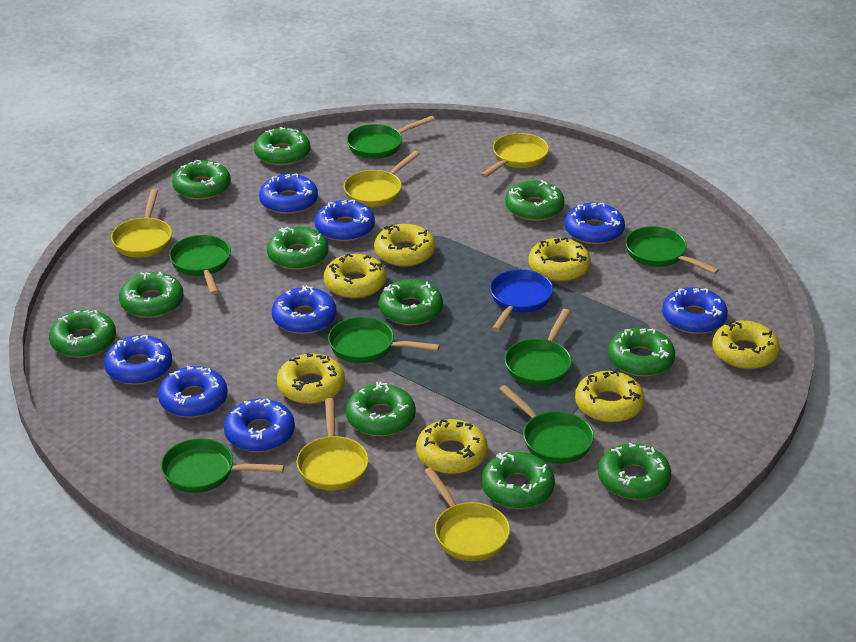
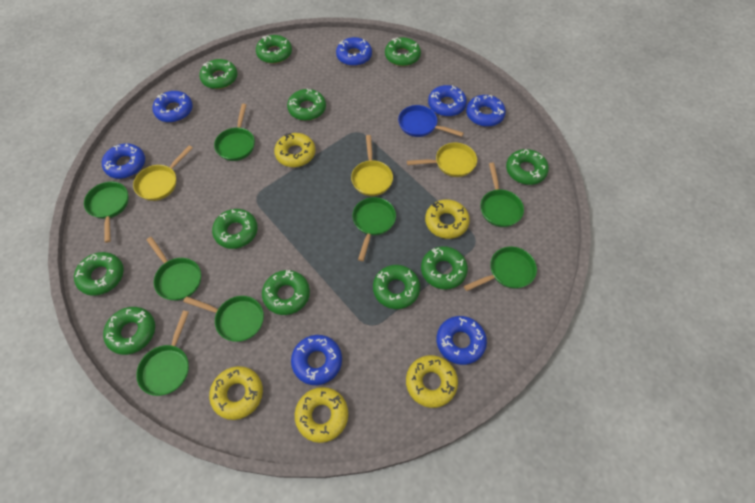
blue donut: 8 -> 7
green pan: 7 -> 8
yellow donut: 7 -> 5
yellow pan: 5 -> 3

